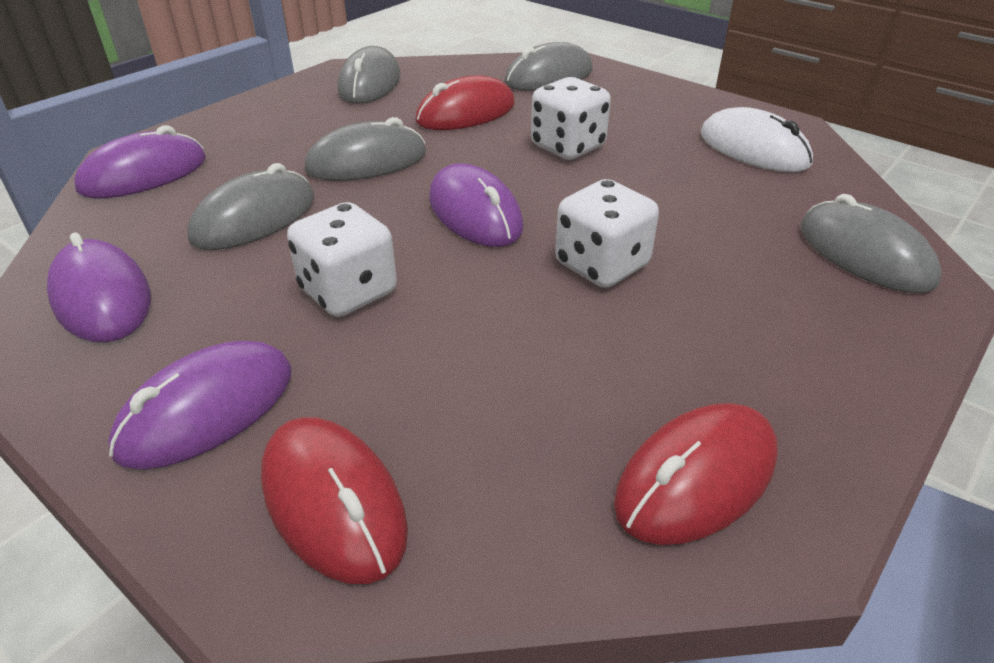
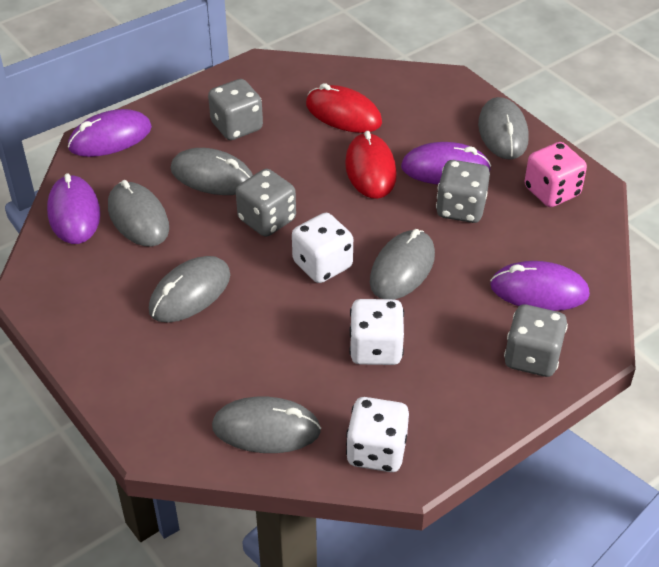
grey dice: 0 -> 4
grey mouse: 5 -> 6
pink dice: 0 -> 1
red mouse: 3 -> 2
white mouse: 1 -> 0

